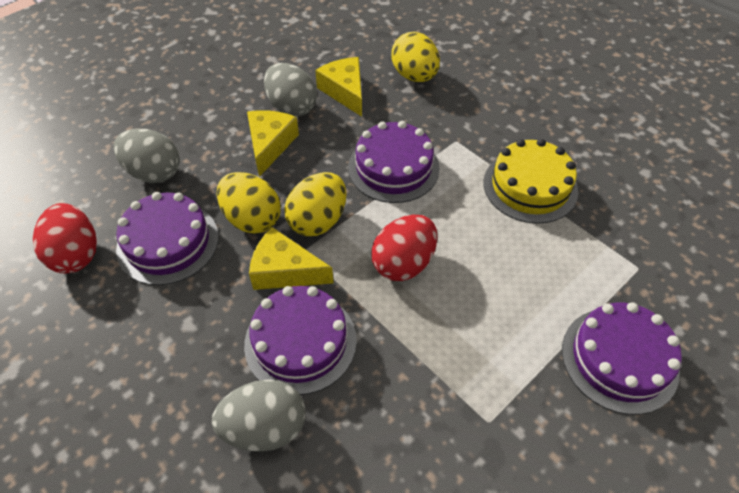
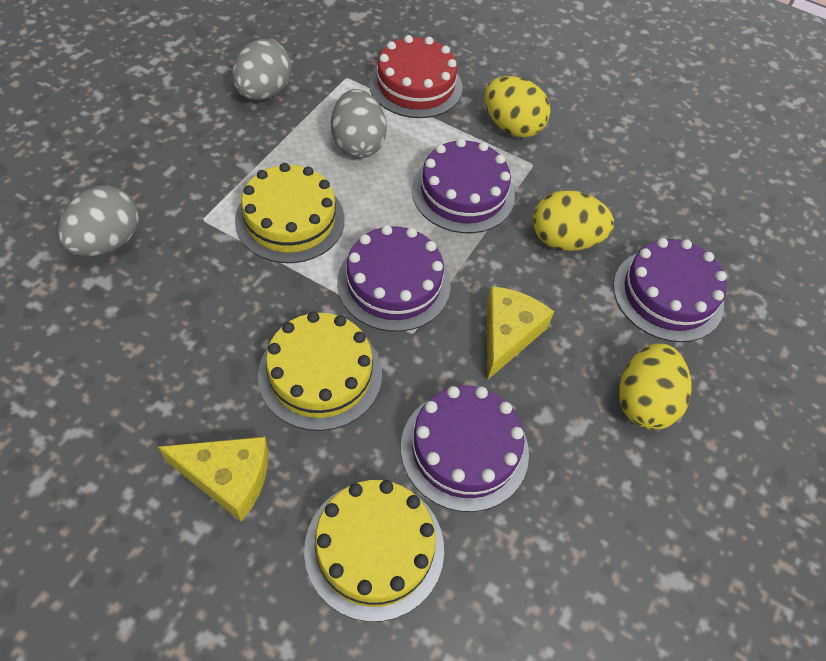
red cake: 0 -> 1
red egg: 2 -> 0
yellow cake: 1 -> 3
yellow cheese: 3 -> 2

